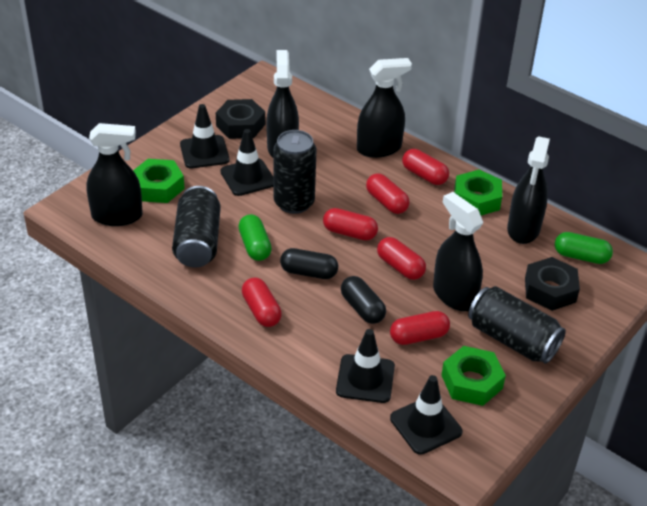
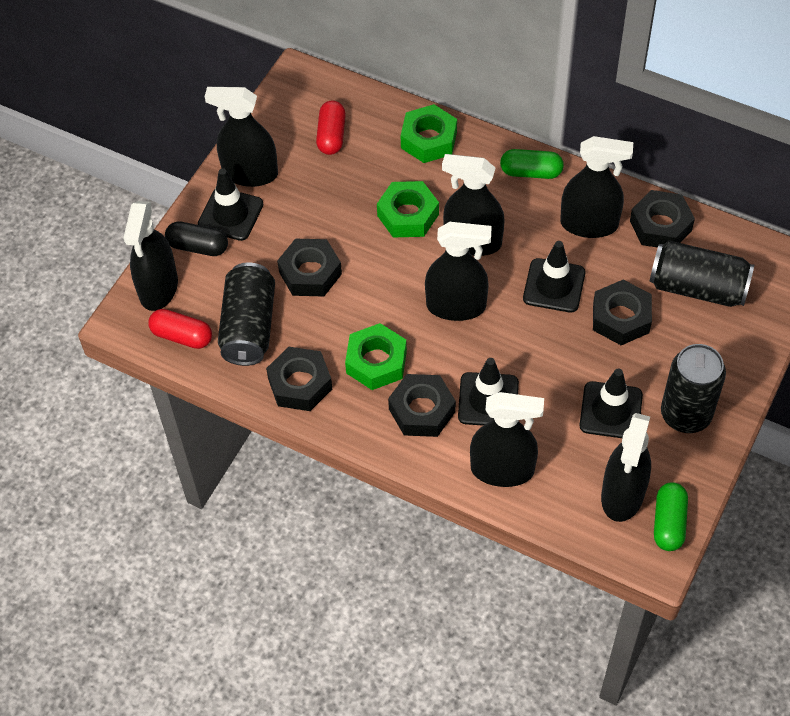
black capsule: 2 -> 1
black nut: 2 -> 5
black spray bottle: 5 -> 7
red capsule: 6 -> 2

